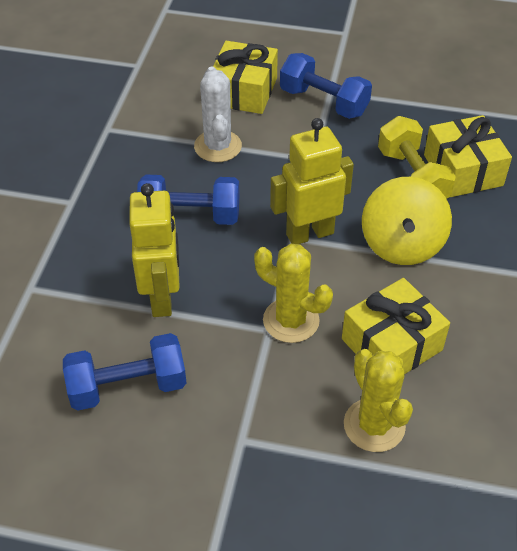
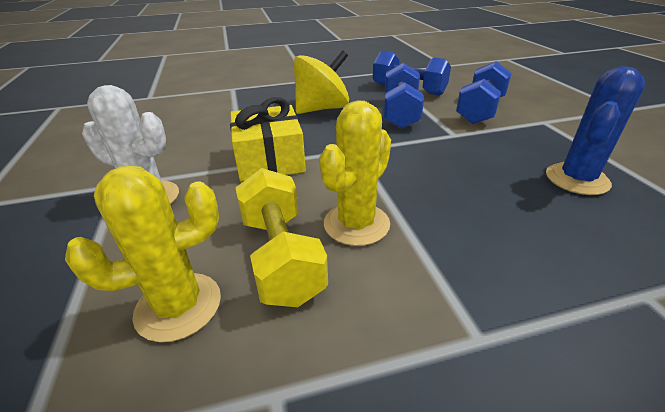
blue cactus: 0 -> 1
yellow gift: 3 -> 1
yellow robot: 2 -> 0

